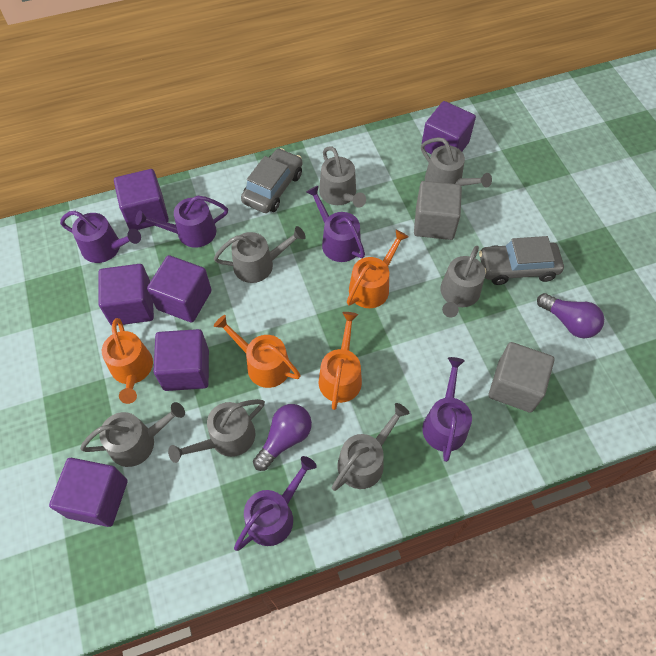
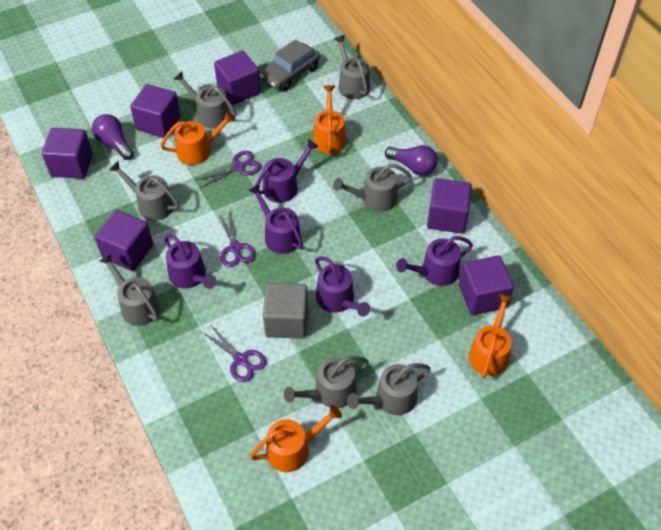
grey car: 2 -> 1
grey cube: 2 -> 1
purple scissors: 0 -> 3

